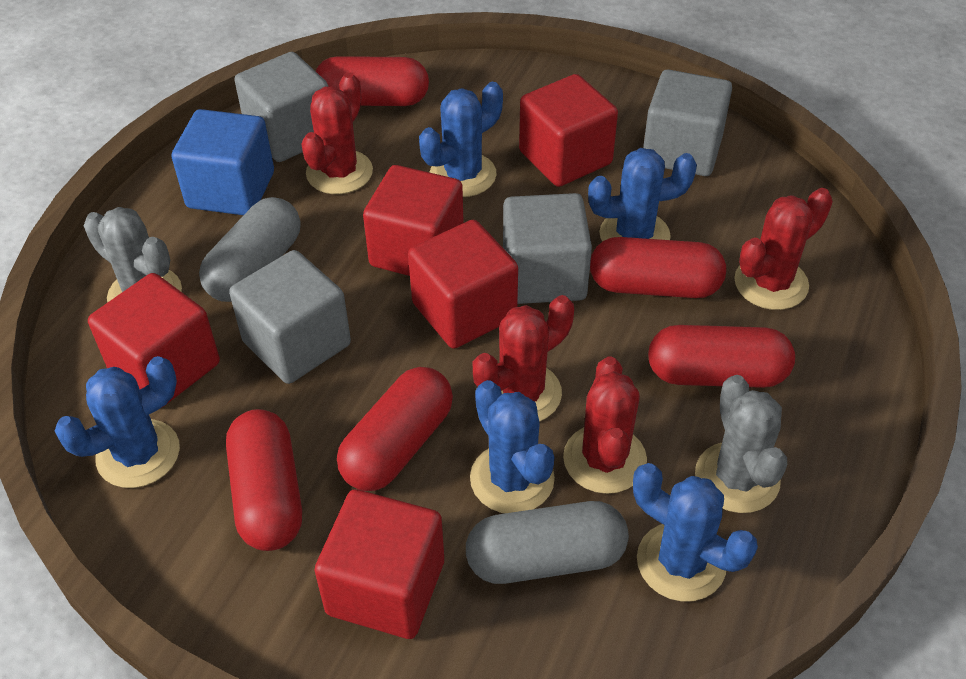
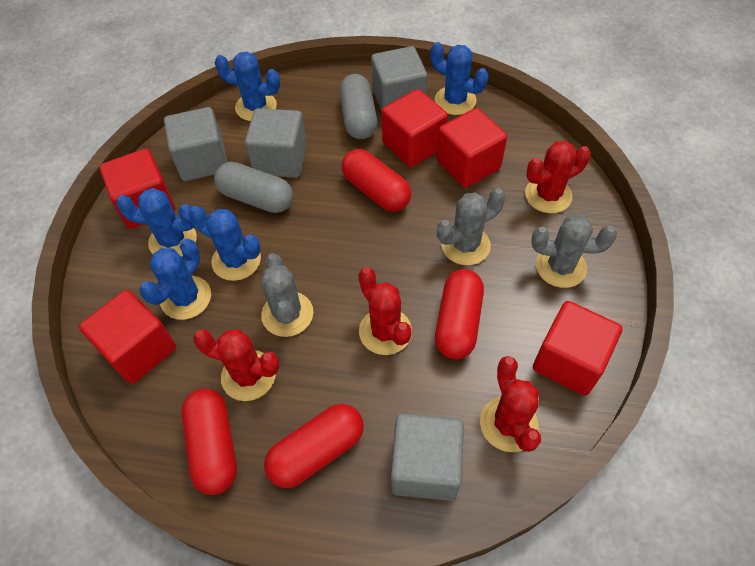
blue cube: 1 -> 0
grey cactus: 2 -> 3
red capsule: 5 -> 4

